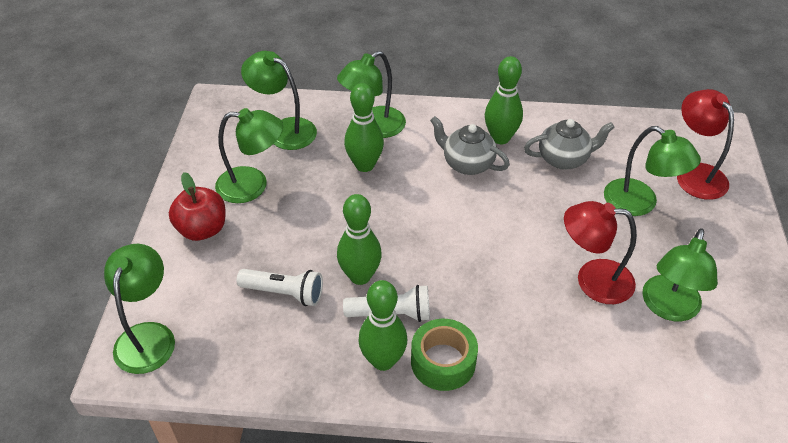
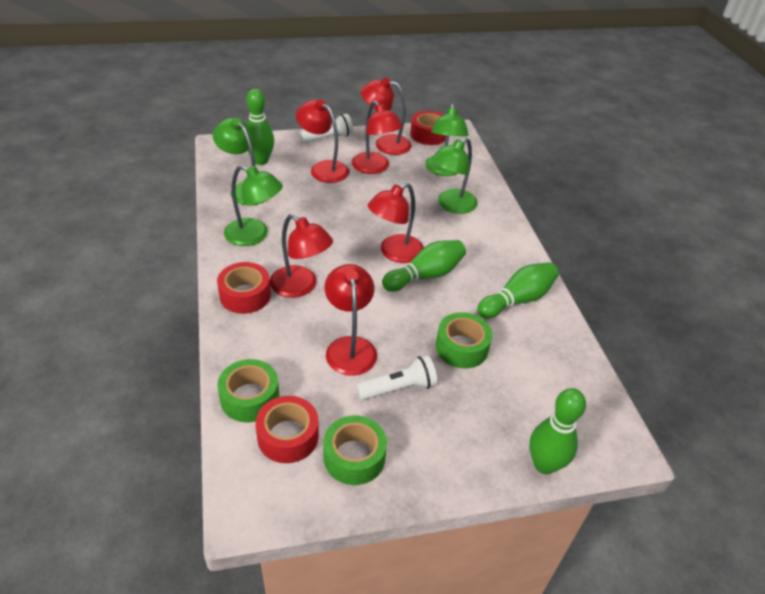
green lamp: 6 -> 4
green tape: 1 -> 3
grey teapot: 2 -> 0
red apple: 1 -> 0
red lamp: 2 -> 6
red tape: 0 -> 3

